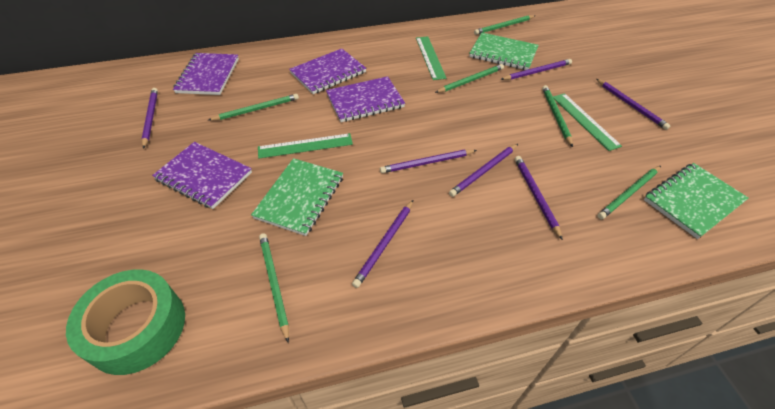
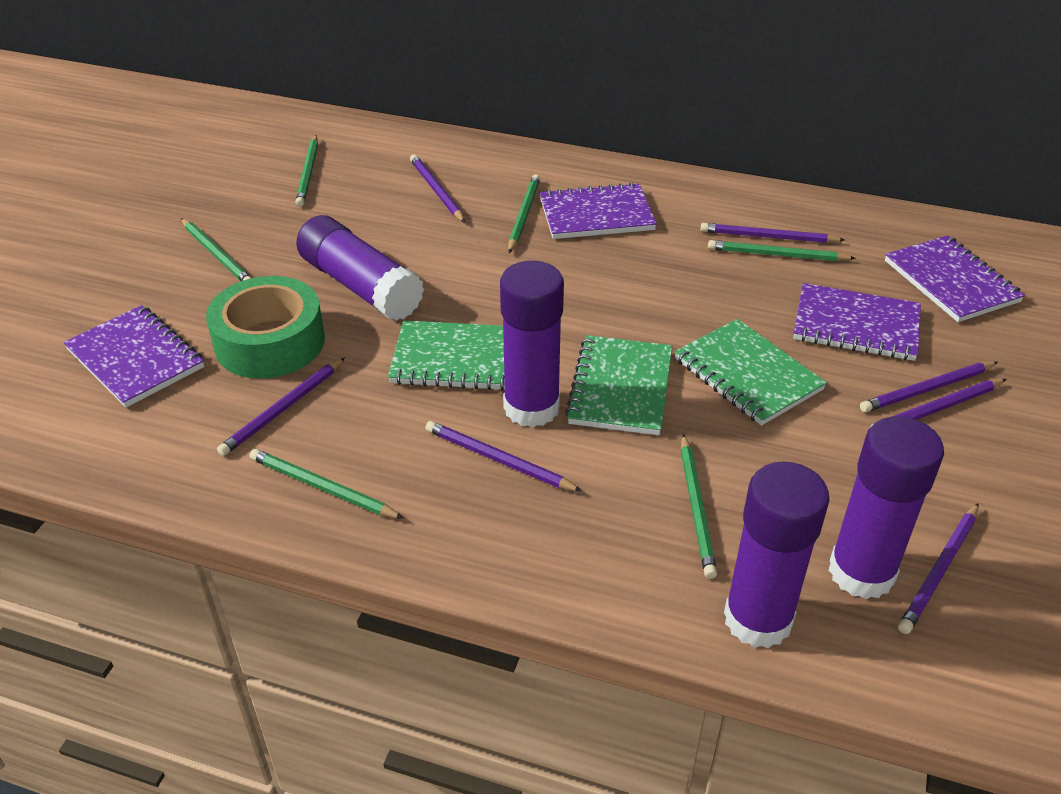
green ruler: 3 -> 0
purple glue stick: 0 -> 4

